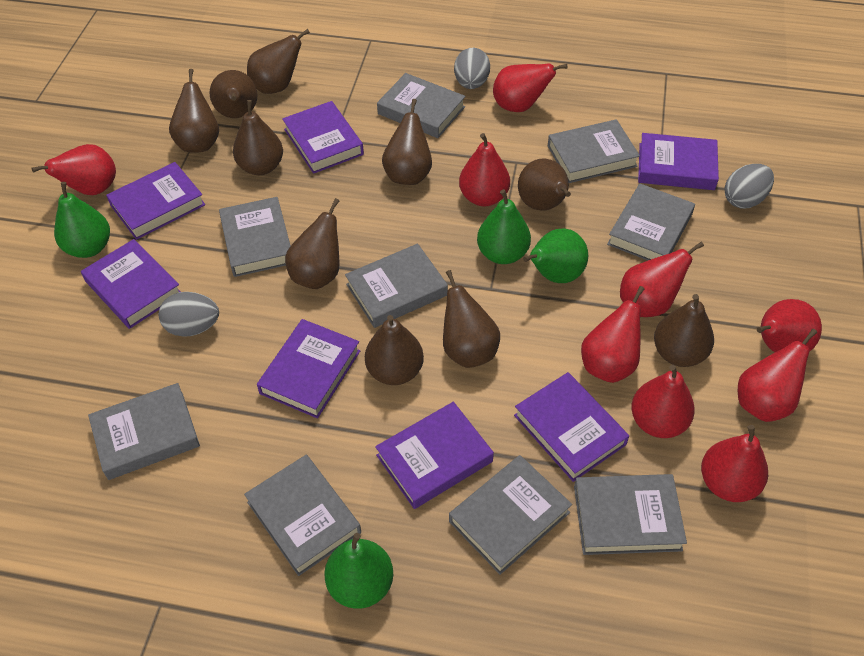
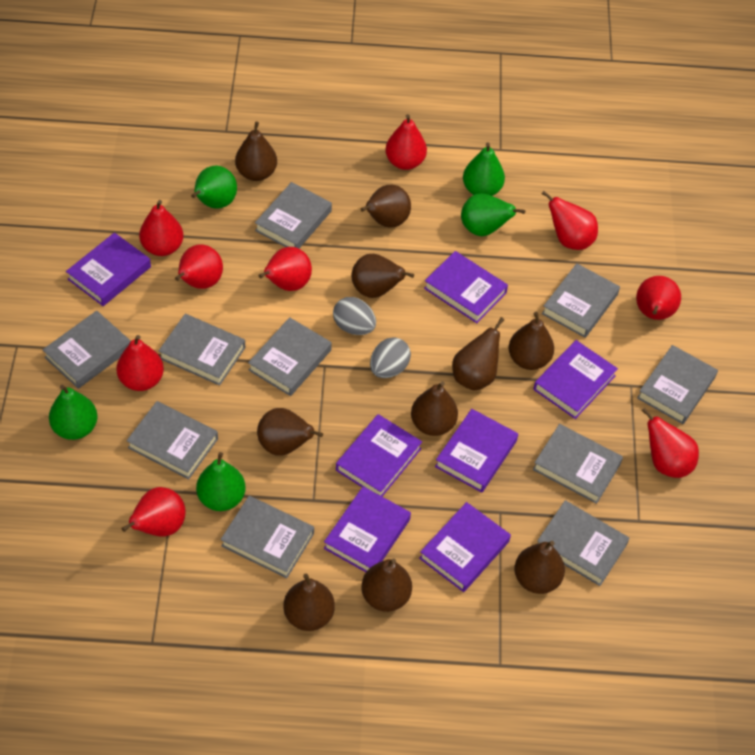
green pear: 4 -> 5
grey book: 9 -> 10
grey egg: 3 -> 2

